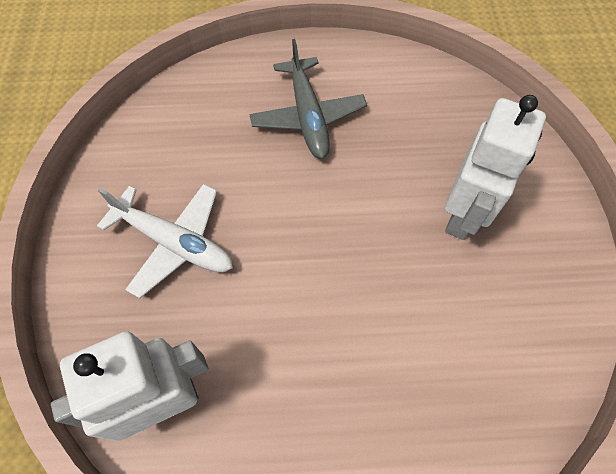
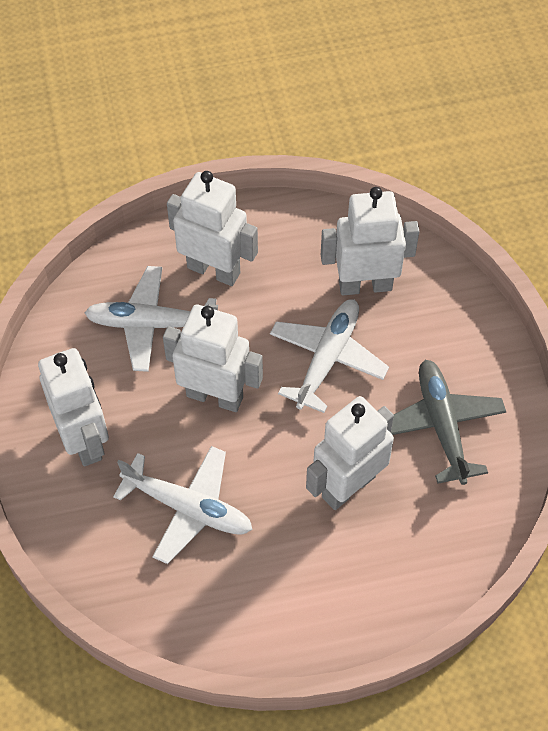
white plane: 1 -> 3
white robot: 2 -> 5

